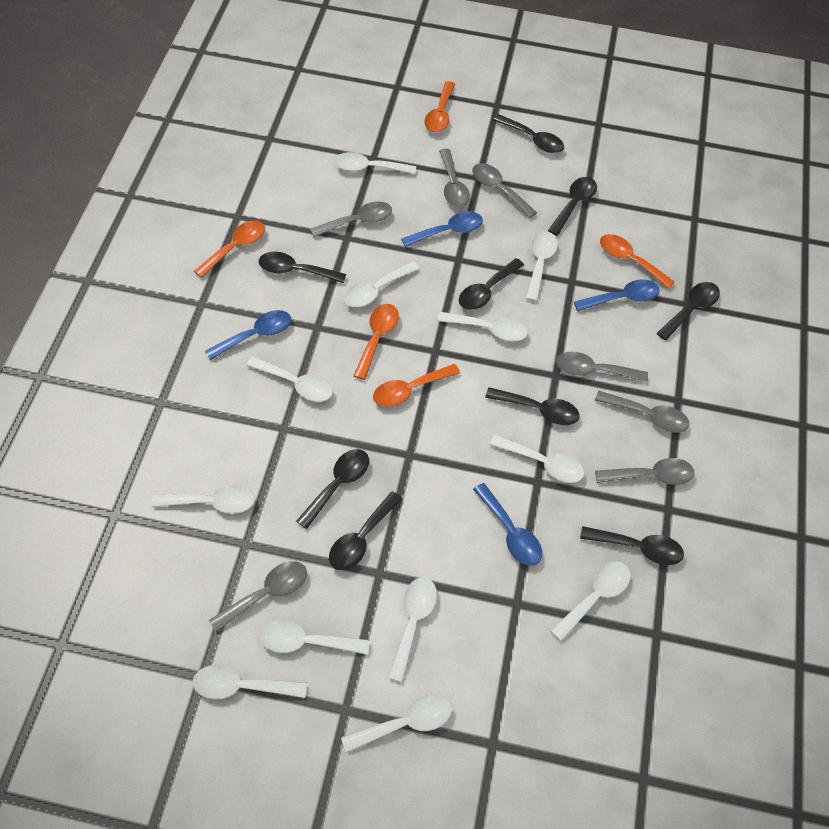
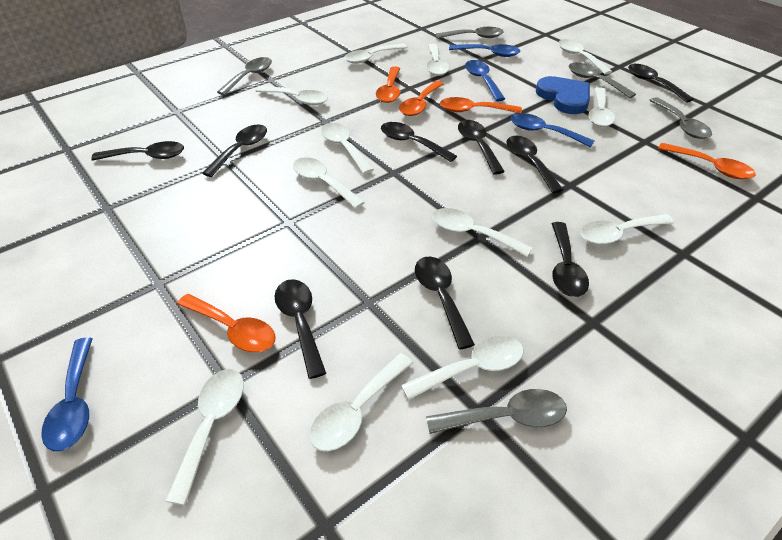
blue heart: 0 -> 1
grey spoon: 7 -> 5

